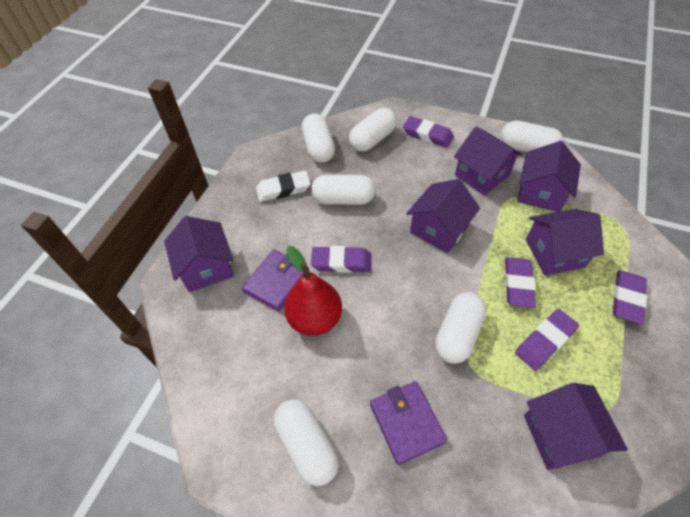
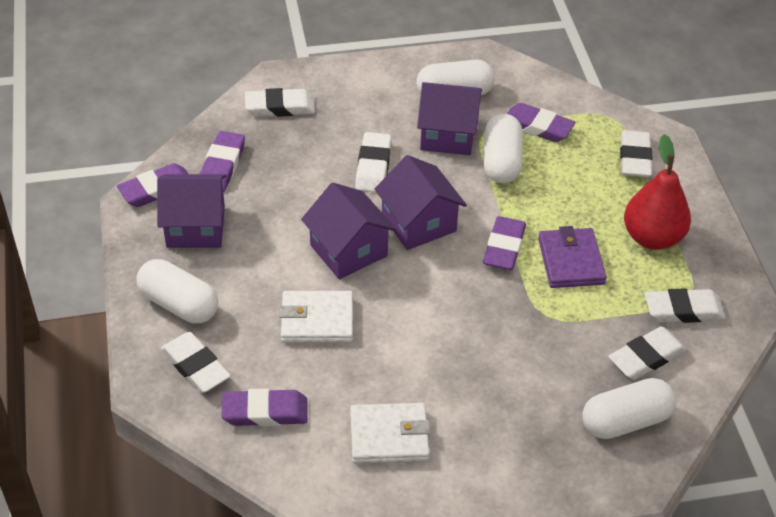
purple house: 6 -> 4
purple wallet: 2 -> 1
white capsule: 6 -> 4
white eraser: 1 -> 6
white wallet: 0 -> 2

